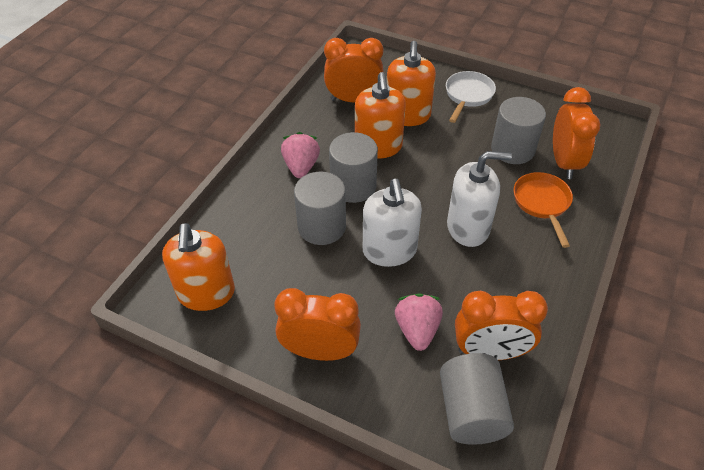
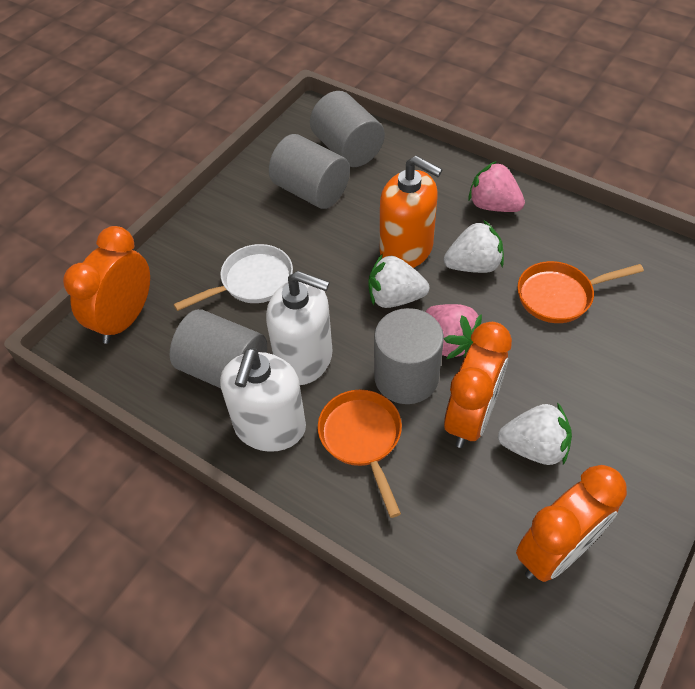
orange clock: 4 -> 3
orange pan: 1 -> 2
orange soap dispenser: 3 -> 1
white strawberry: 0 -> 3

